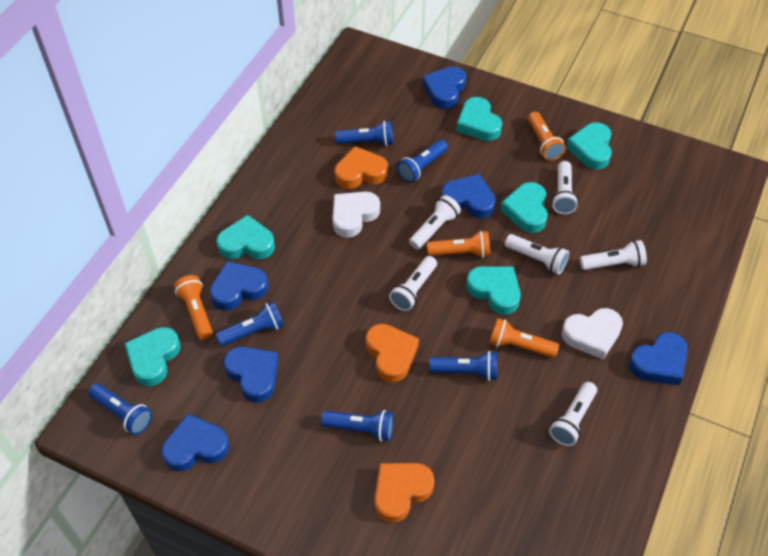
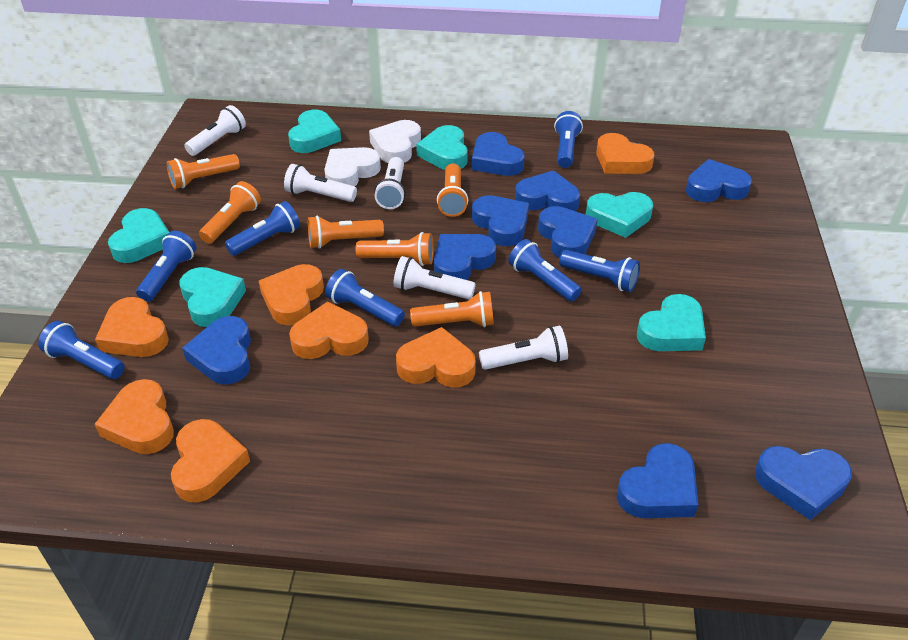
blue flashlight: 6 -> 7
blue heart: 6 -> 9
orange flashlight: 4 -> 6
orange heart: 3 -> 7
white flashlight: 6 -> 5

